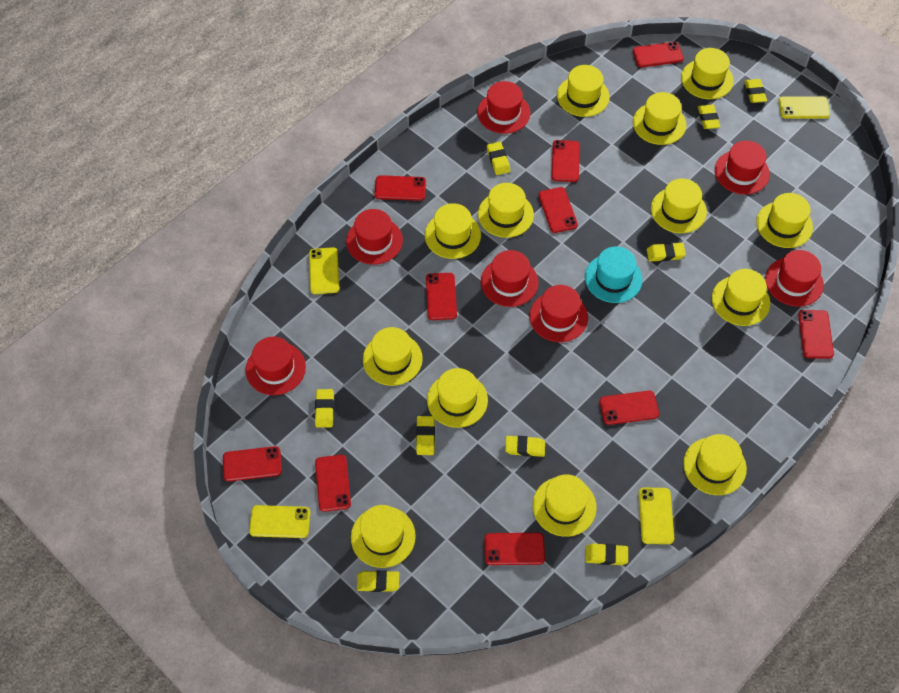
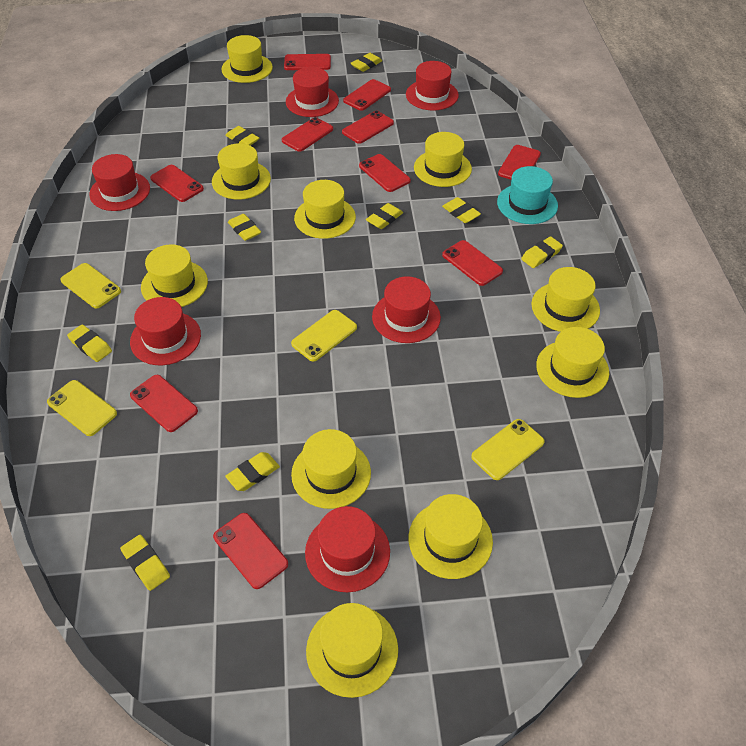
red hat: 7 -> 6
yellow hat: 13 -> 10

